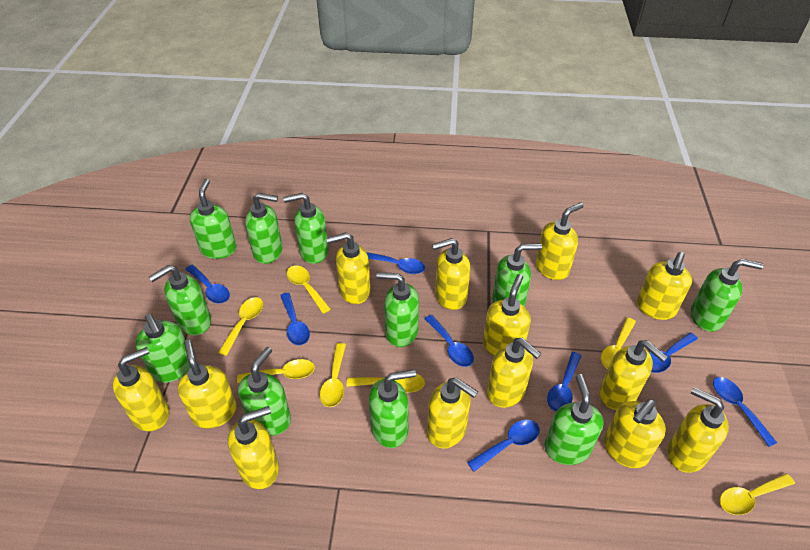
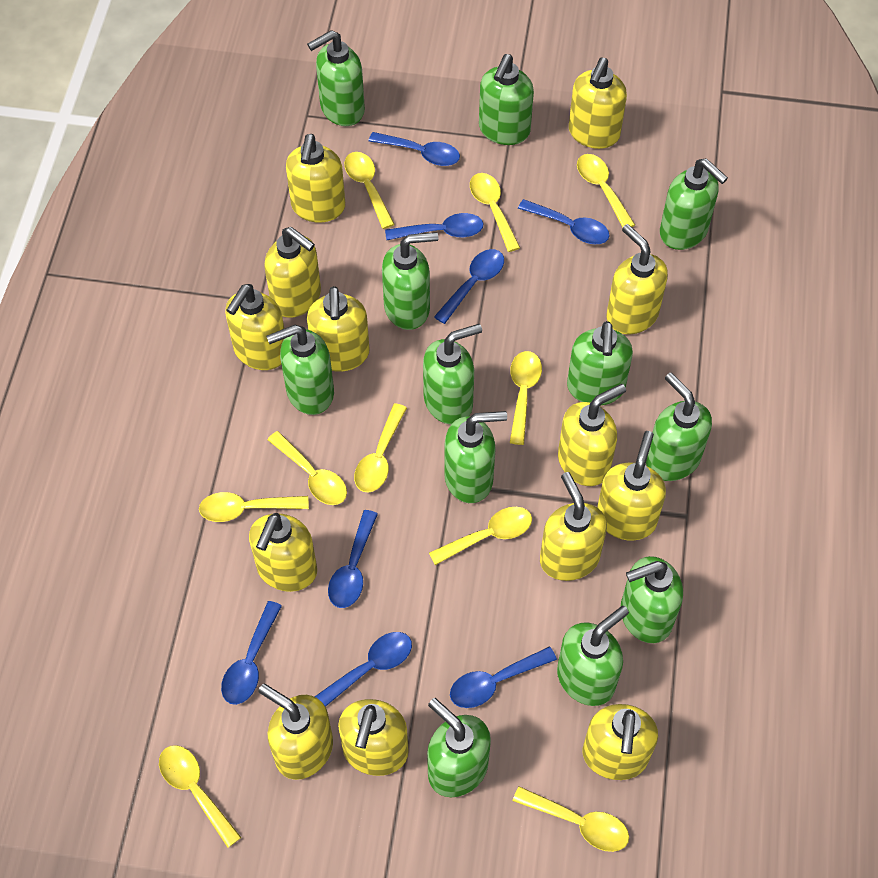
green soap dispenser: 11 -> 12
yellow spoon: 7 -> 10

